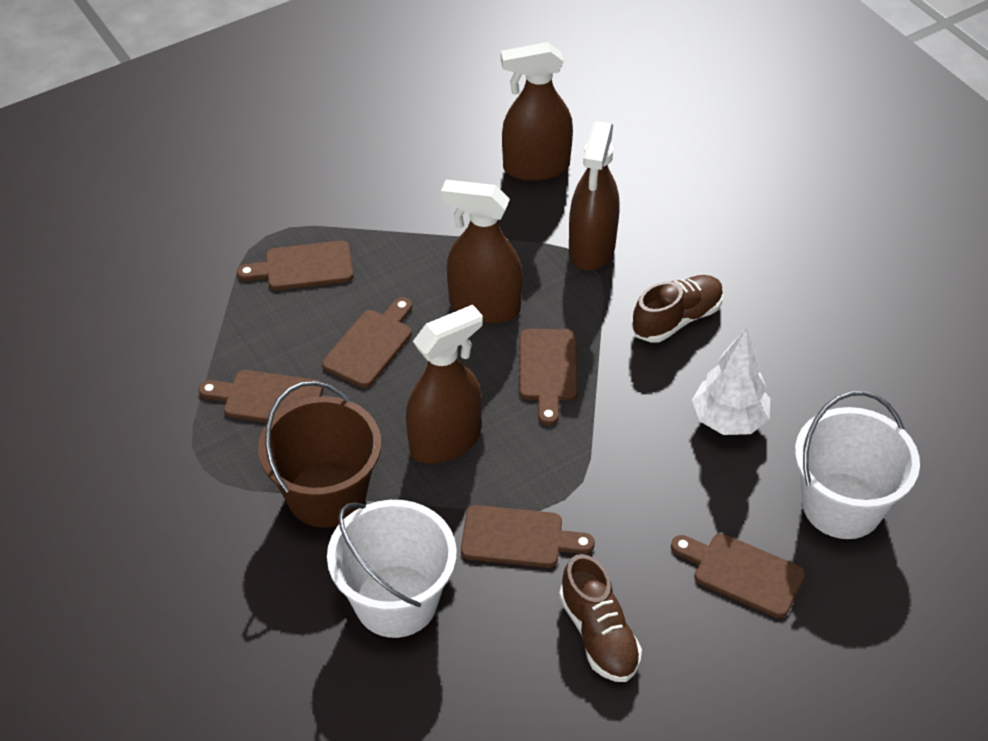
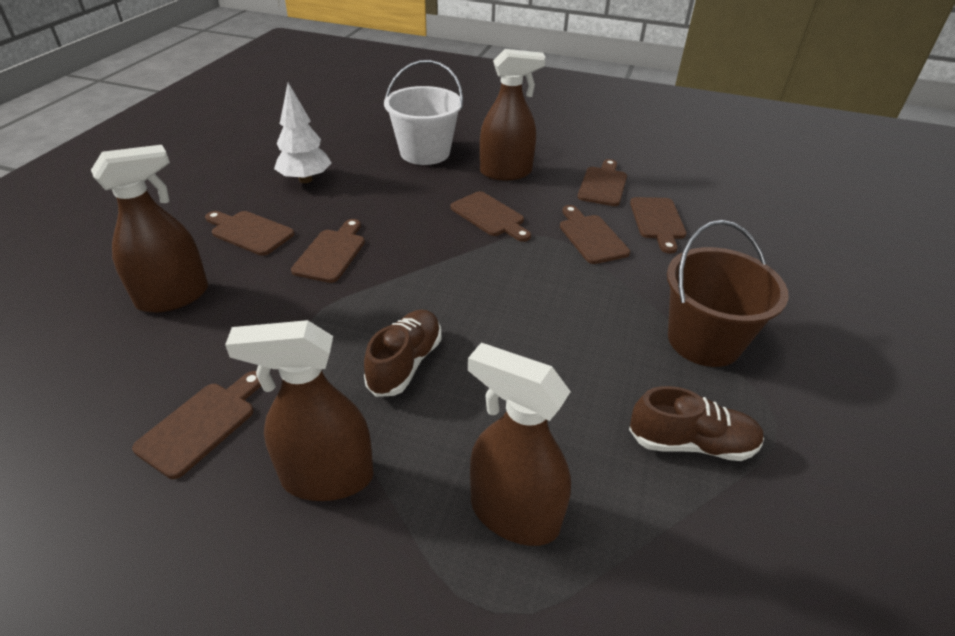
brown cutting board: 6 -> 7
white bucket: 2 -> 1

